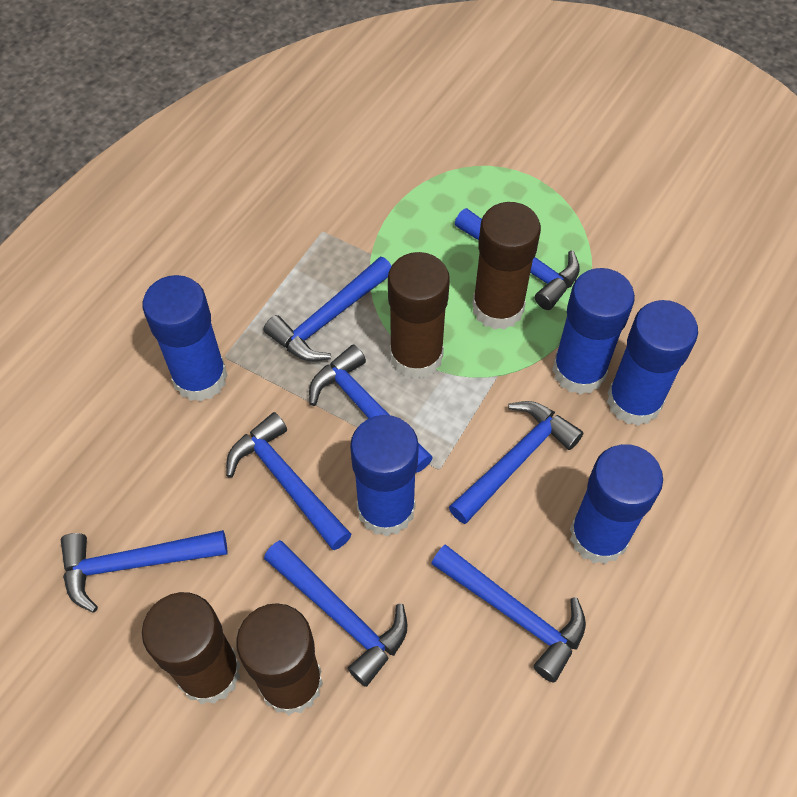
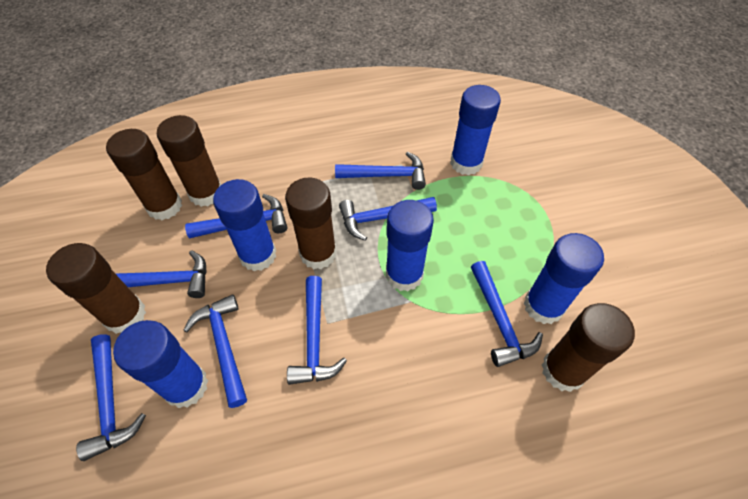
brown glue stick: 4 -> 5

